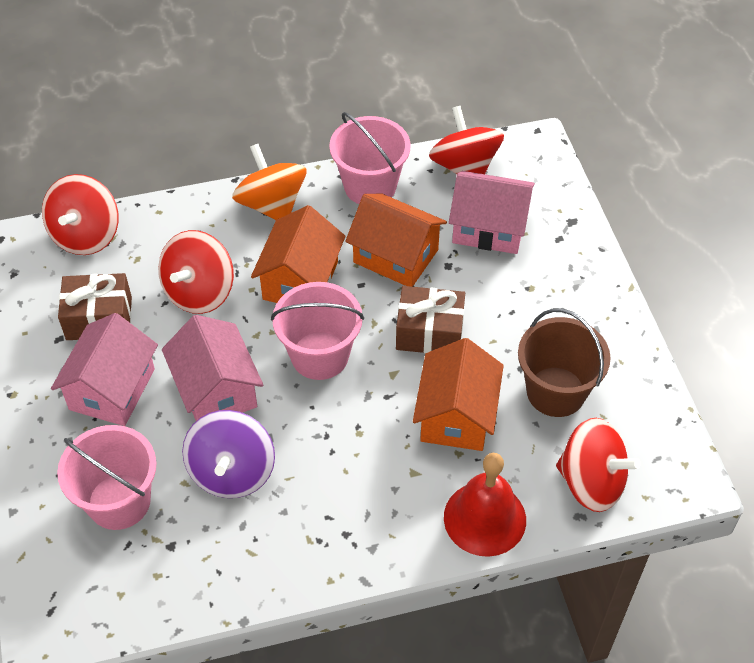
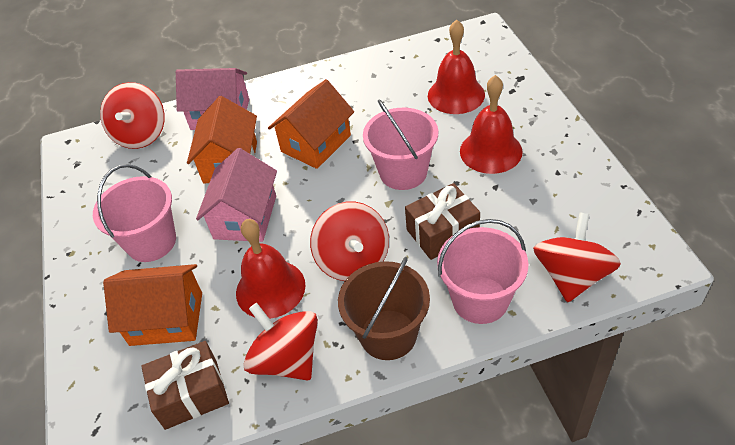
orange spinning top: 1 -> 0
pink house: 3 -> 2
purple spinning top: 1 -> 0
red bell: 1 -> 3

